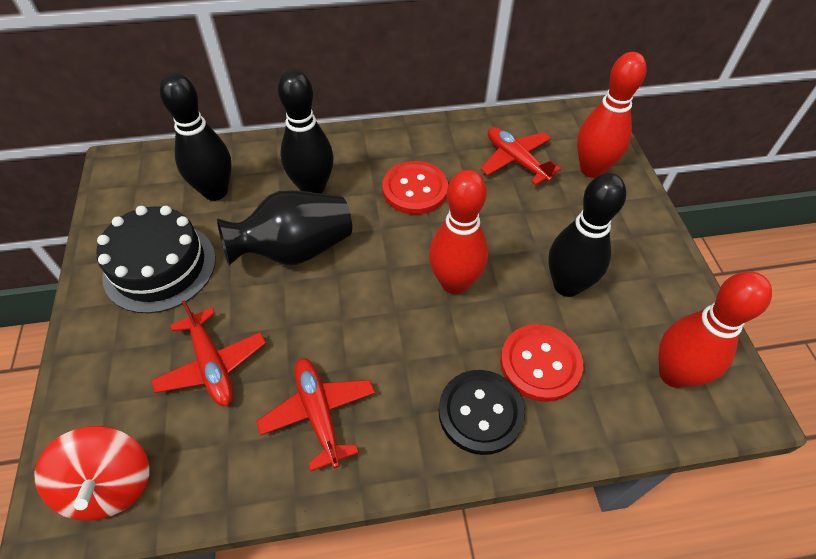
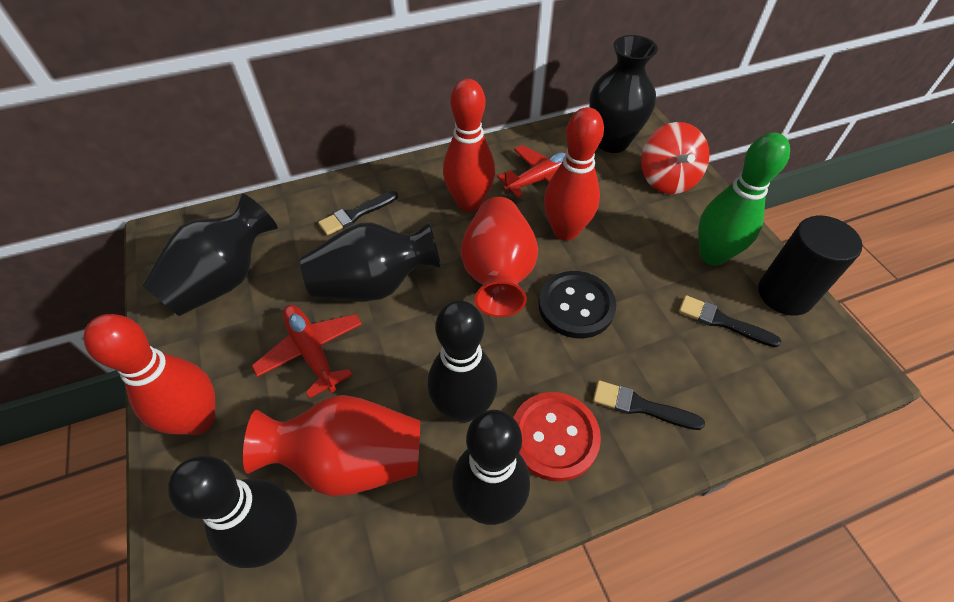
black brush: 0 -> 3
black cake: 1 -> 0
black cylinder: 0 -> 1
black vase: 1 -> 3
green bowling pin: 0 -> 1
red button: 2 -> 1
red plane: 3 -> 2
red vase: 0 -> 2

